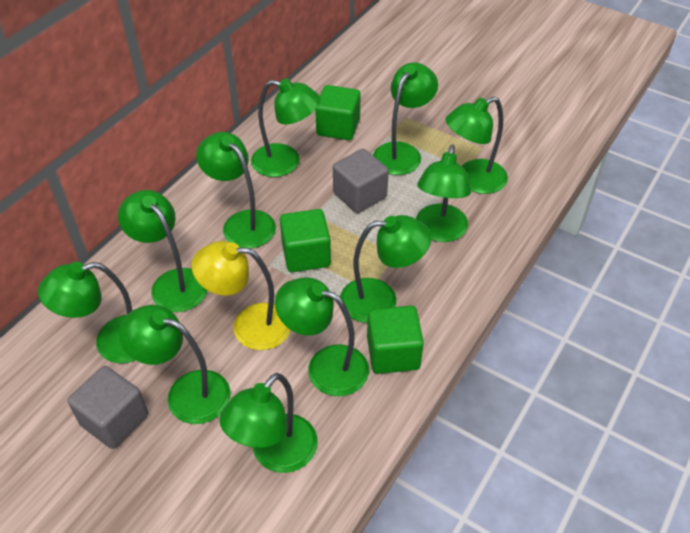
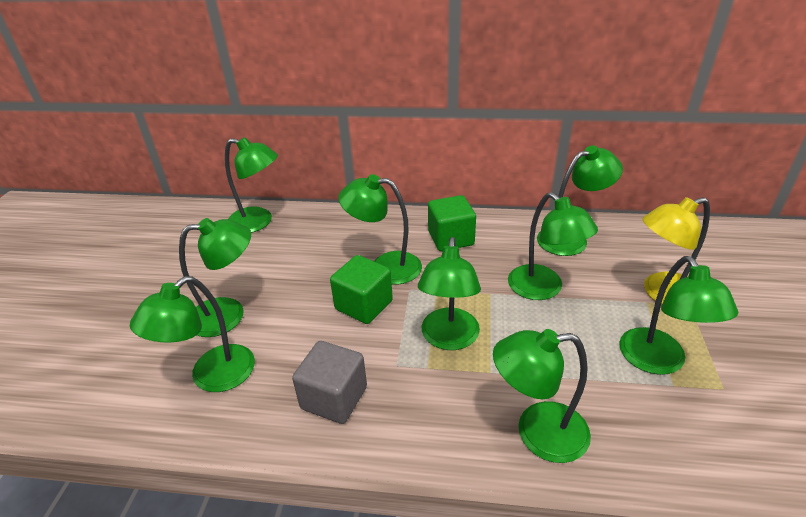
green cube: 3 -> 2
green lamp: 11 -> 9
grey cube: 2 -> 1

